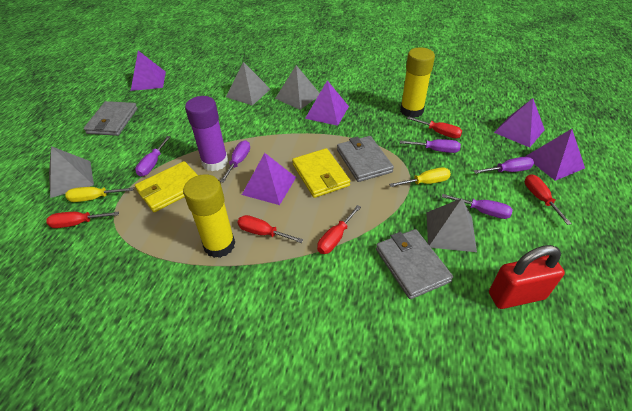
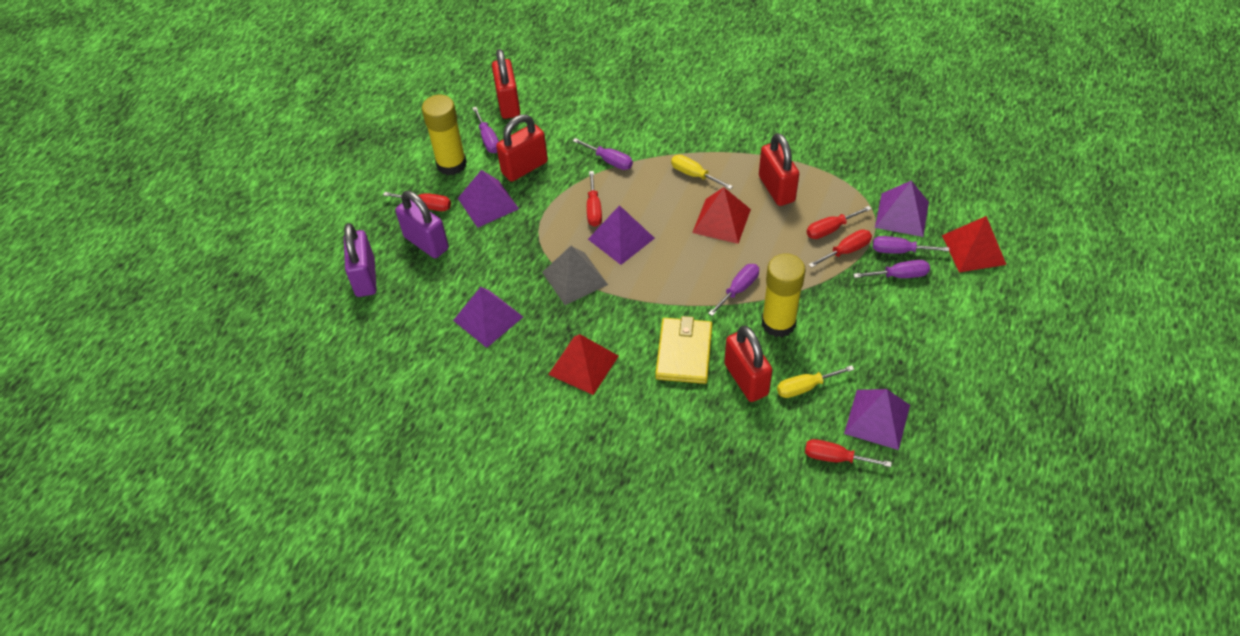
grey pyramid: 4 -> 1
grey wallet: 3 -> 0
purple glue stick: 1 -> 0
purple padlock: 0 -> 2
red padlock: 1 -> 4
red pyramid: 0 -> 3
yellow wallet: 2 -> 1

